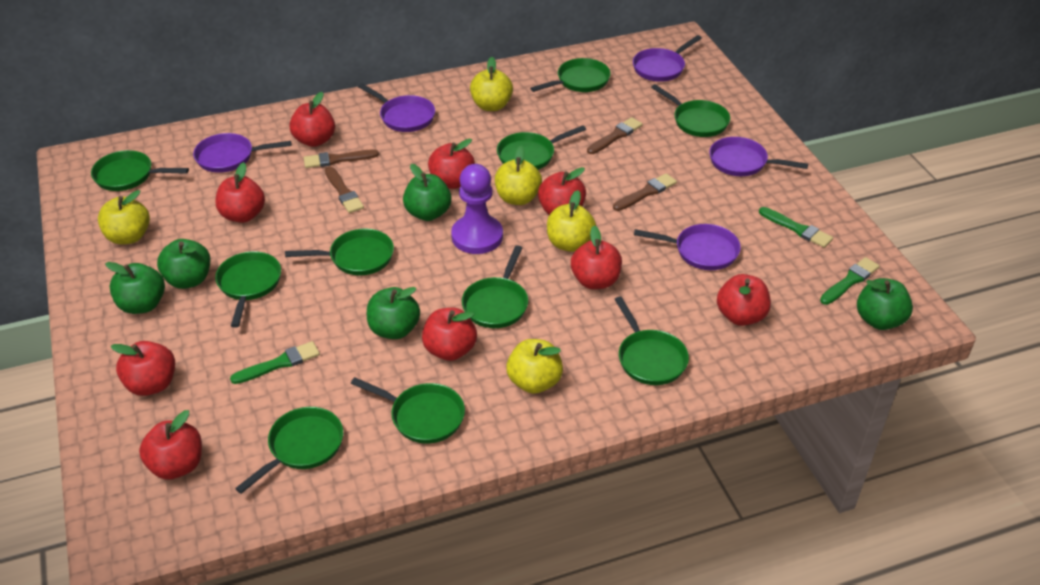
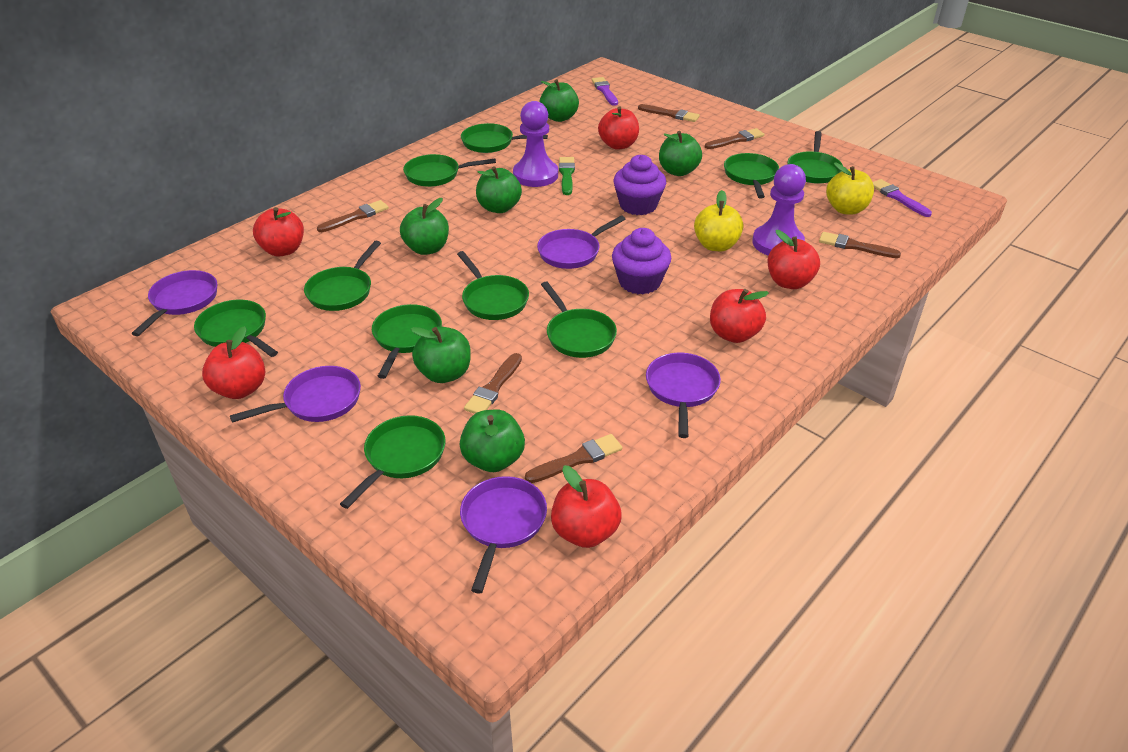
brown brush: 4 -> 6
green apple: 5 -> 6
green brush: 3 -> 1
purple brush: 0 -> 2
purple cupcake: 0 -> 2
purple pawn: 1 -> 2
red apple: 9 -> 6
yellow apple: 5 -> 2

